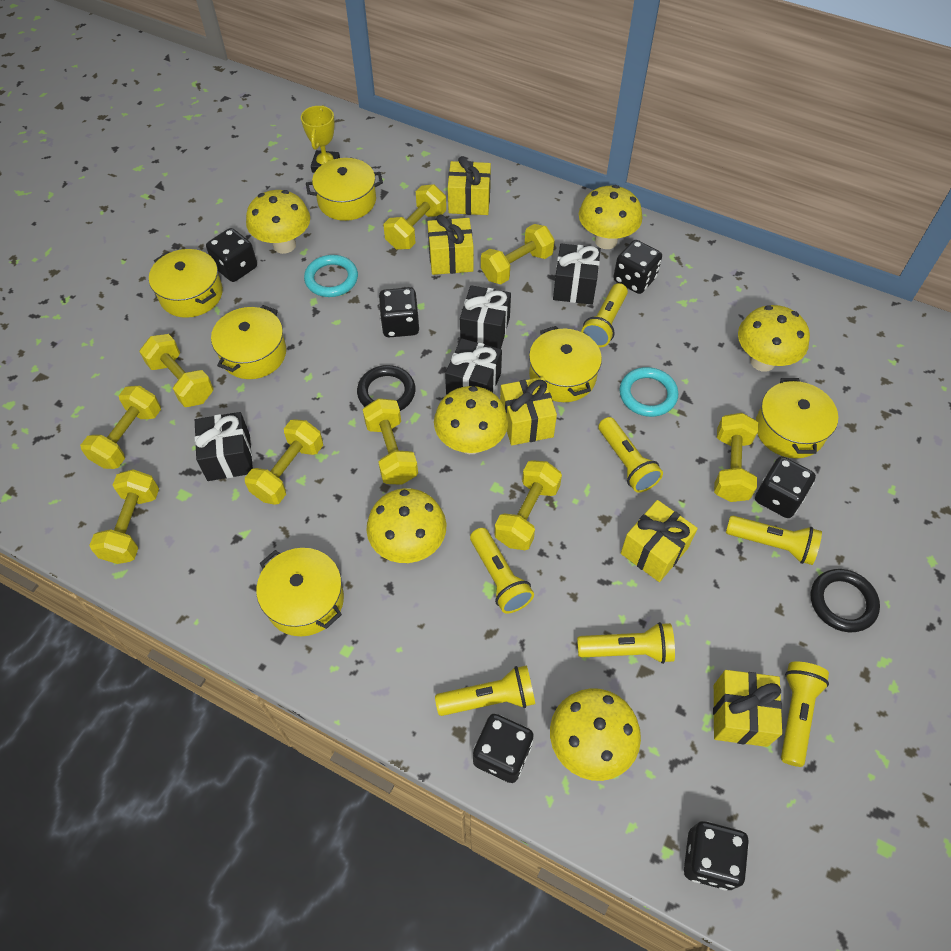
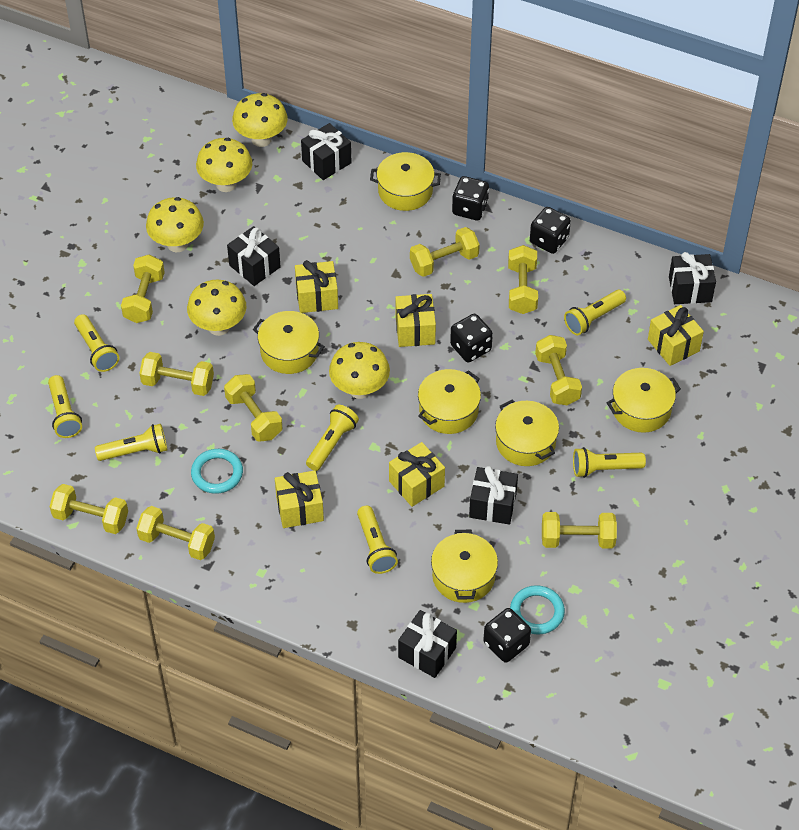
black dice: 6 -> 4
black gift: 4 -> 5
black ring: 2 -> 0
yellow mushroom: 6 -> 5
yellow trophy: 1 -> 0

